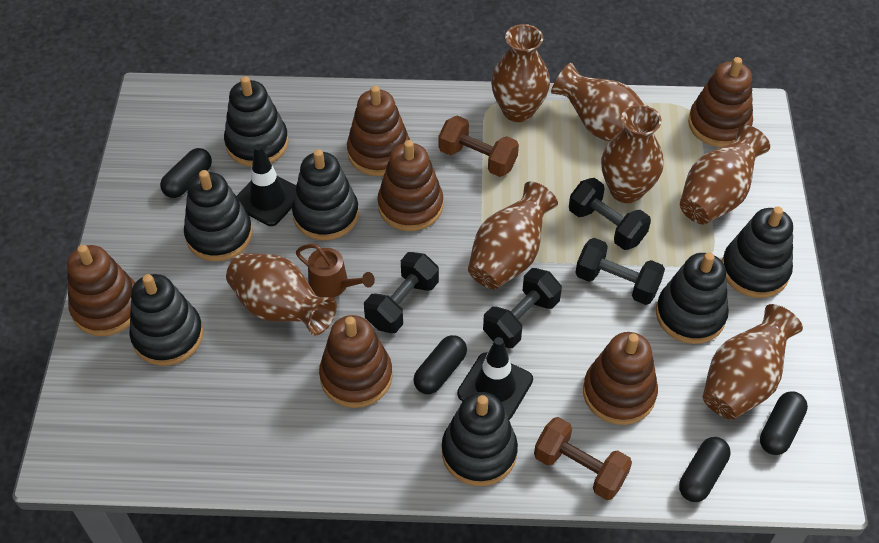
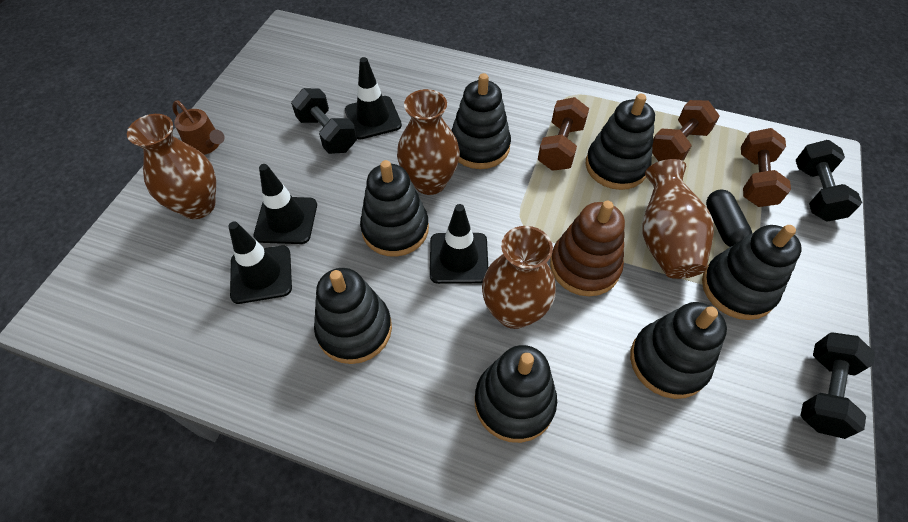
black capsule: 4 -> 1
black dumbbell: 4 -> 3
black traffic cone: 2 -> 4
brown dumbbell: 2 -> 3
brown stacking toy: 6 -> 1
brown vase: 7 -> 4

